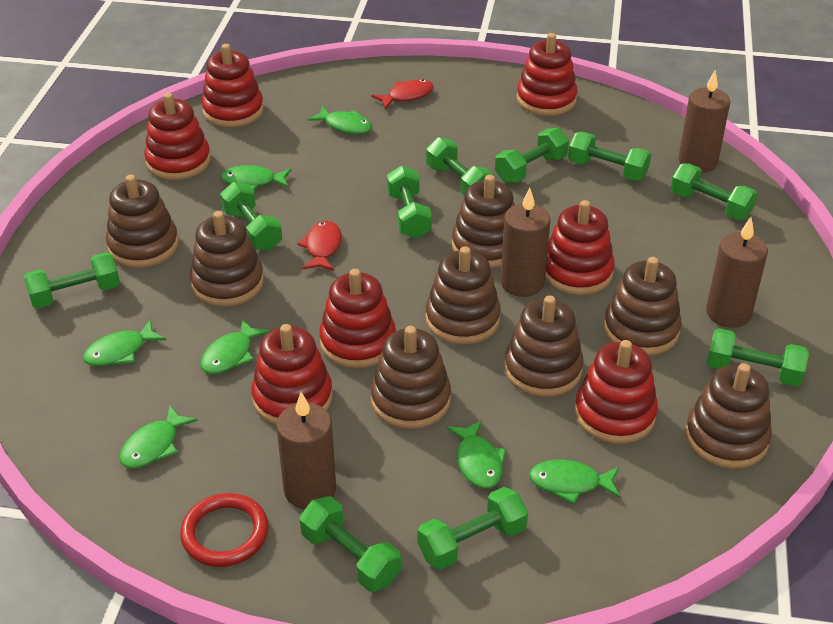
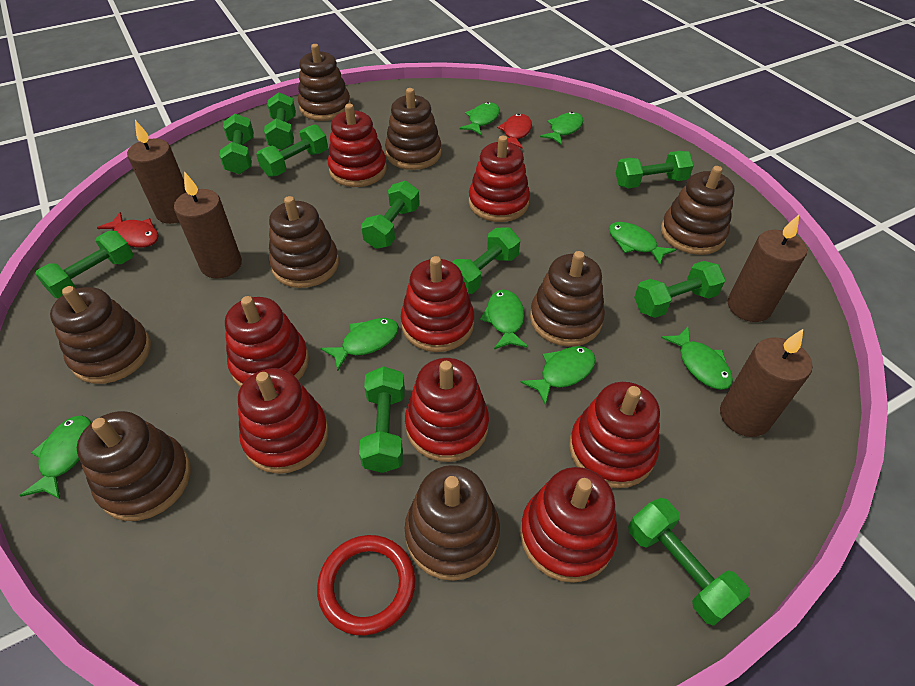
green fish: 7 -> 8
red stacking toy: 7 -> 8

